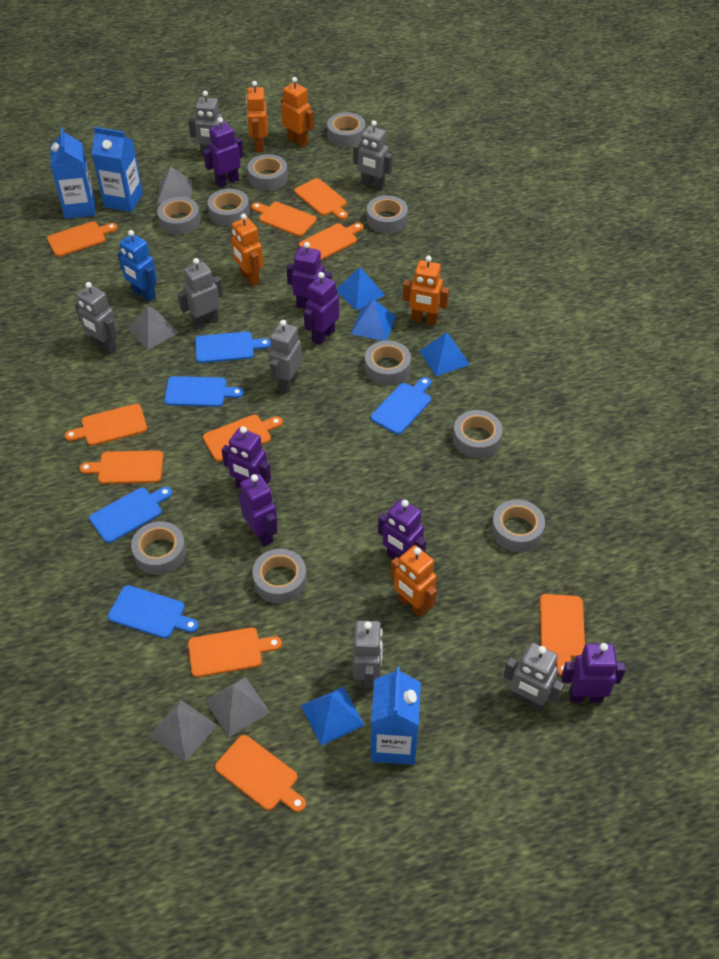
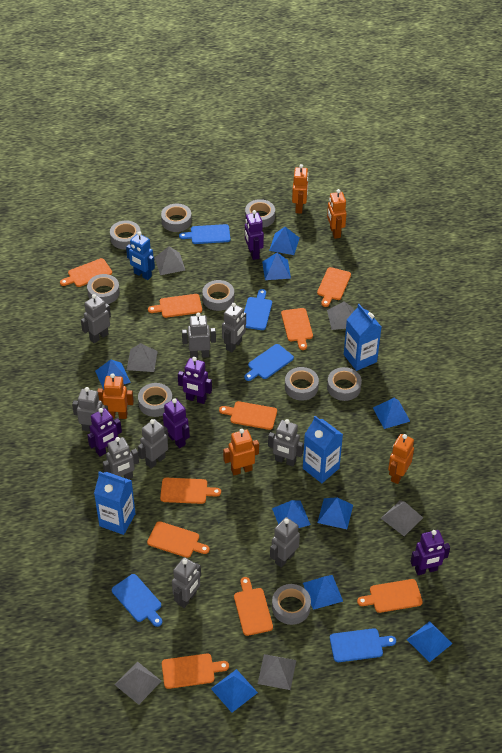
blue pyramid: 4 -> 9
grey pyramid: 4 -> 6
grey robot: 7 -> 9
grey tape: 10 -> 9
purple robot: 7 -> 5

